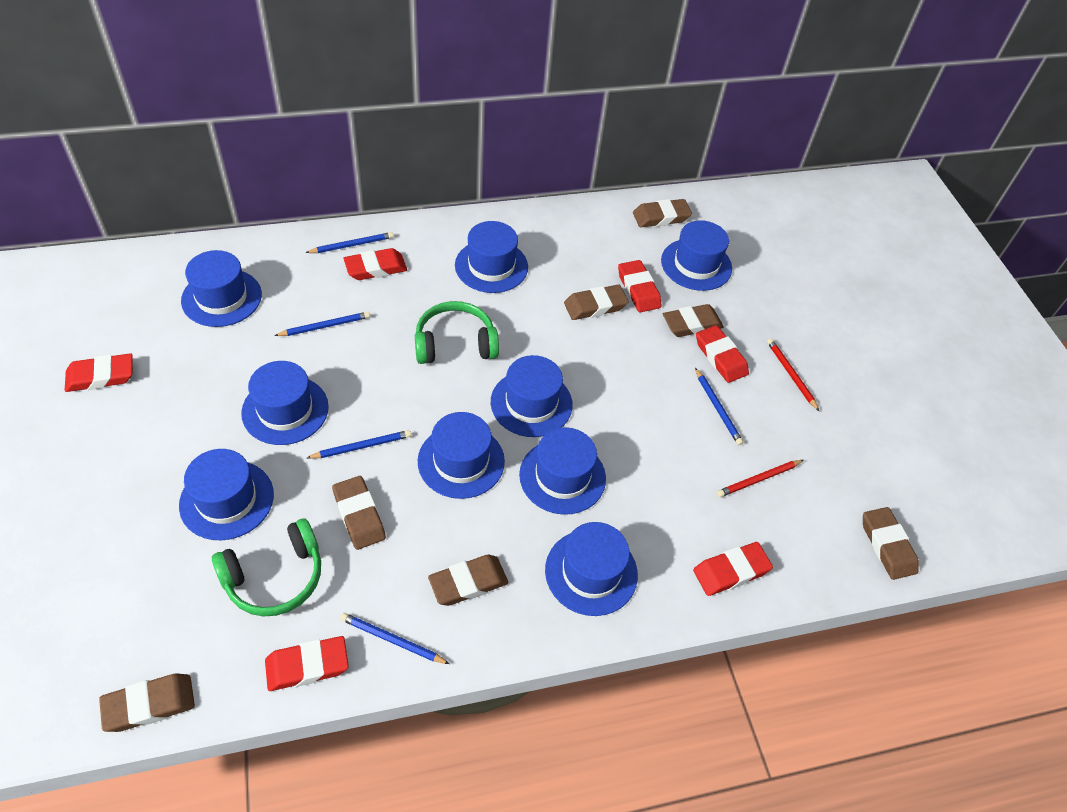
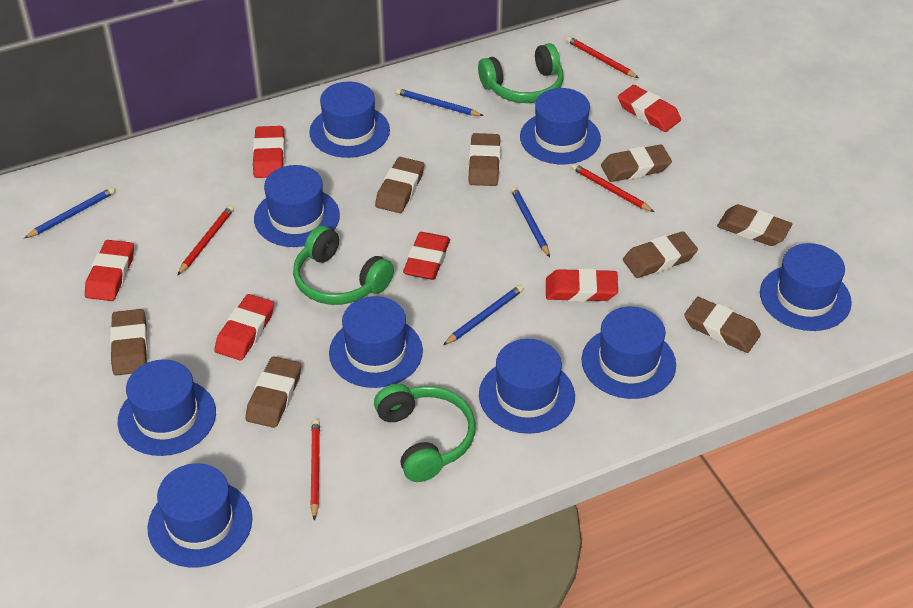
blue pencil: 5 -> 4
brown eraser: 7 -> 8
green headphones: 2 -> 3
red pencil: 2 -> 4

